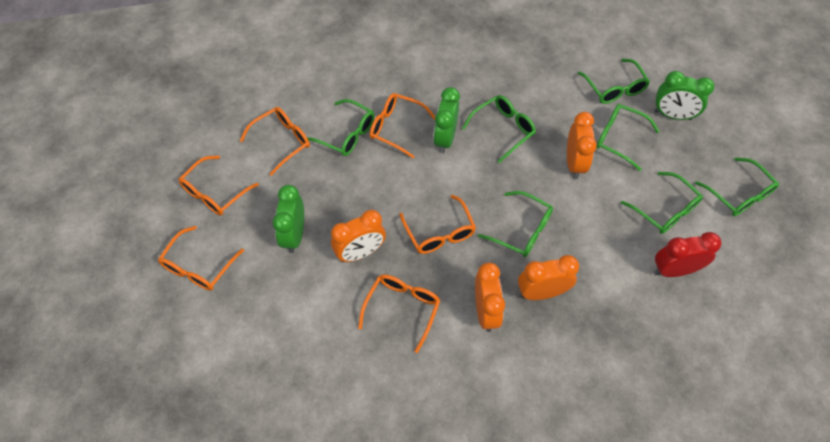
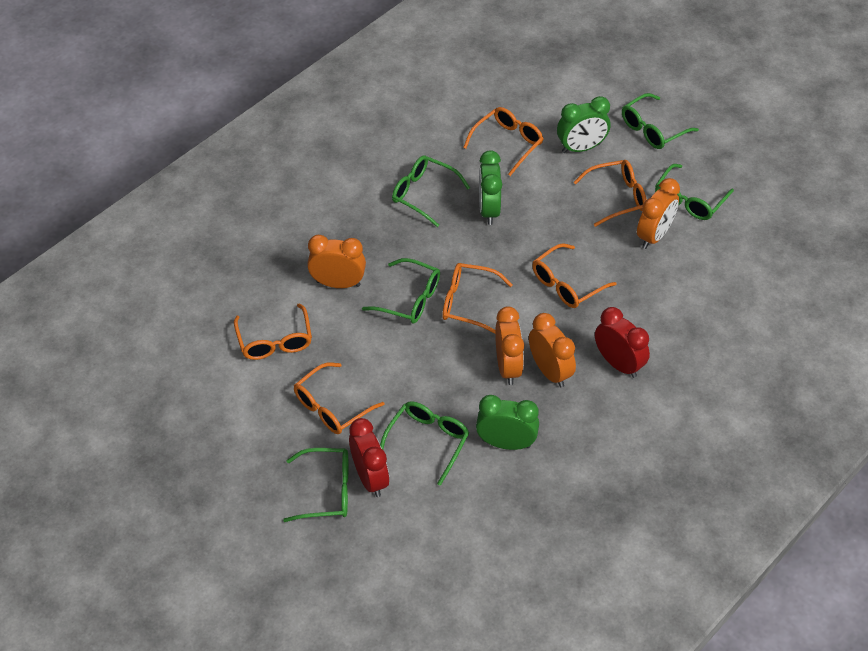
green glasses: 7 -> 6
red clock: 1 -> 2

